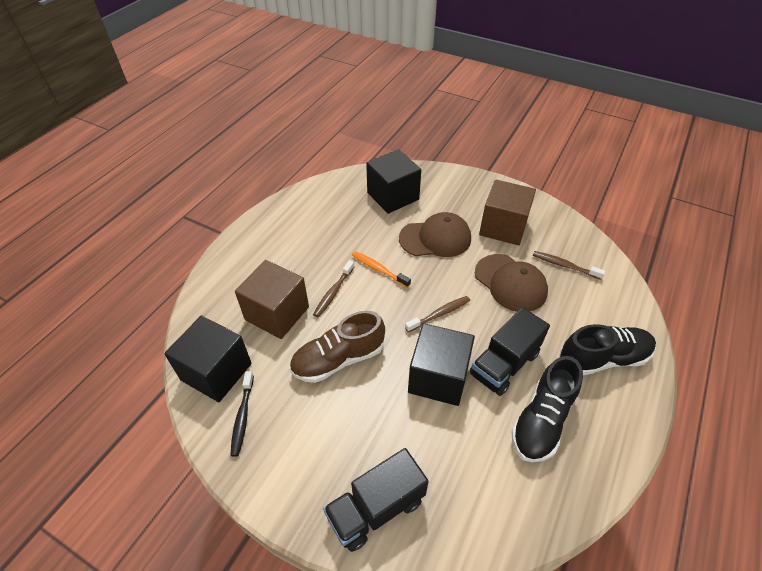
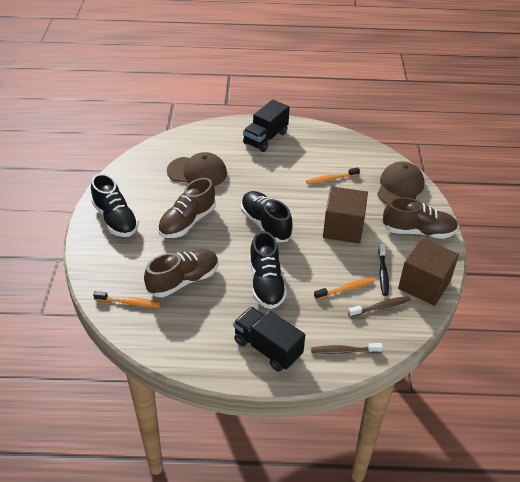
black cube: 3 -> 0
black shoe: 2 -> 3
brown shoe: 1 -> 3
brown toothbrush: 3 -> 2
orange toothbrush: 1 -> 3

